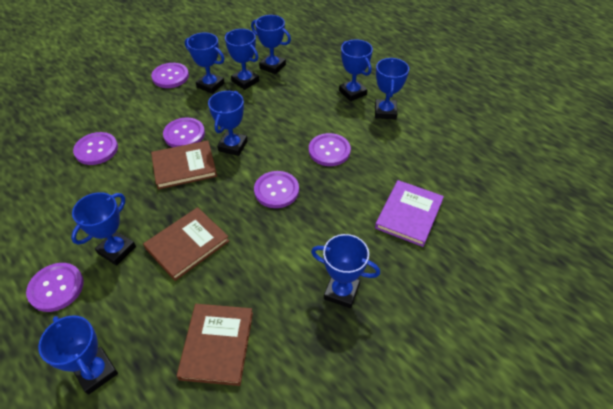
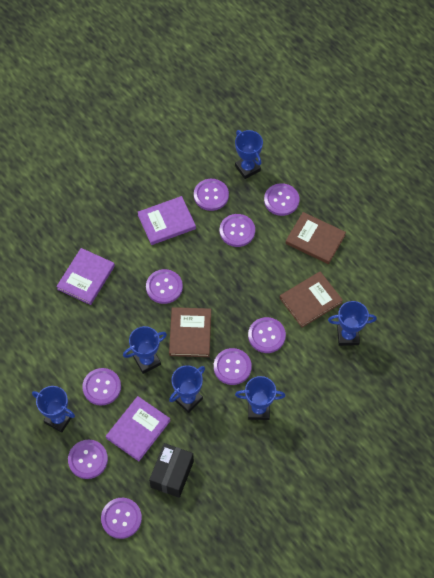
black box: 0 -> 1
blue trophy: 9 -> 6
purple book: 1 -> 3
purple button: 6 -> 9

